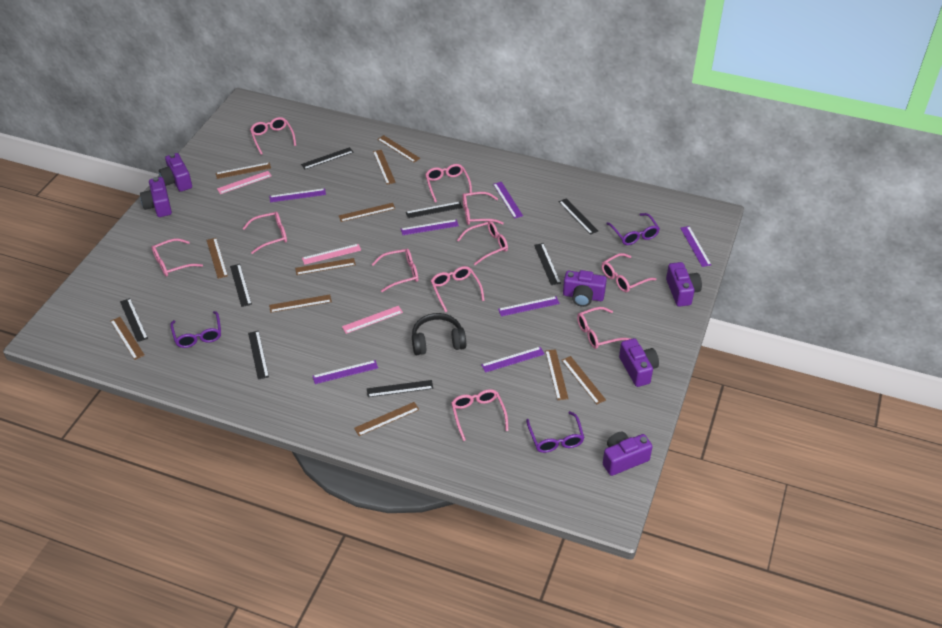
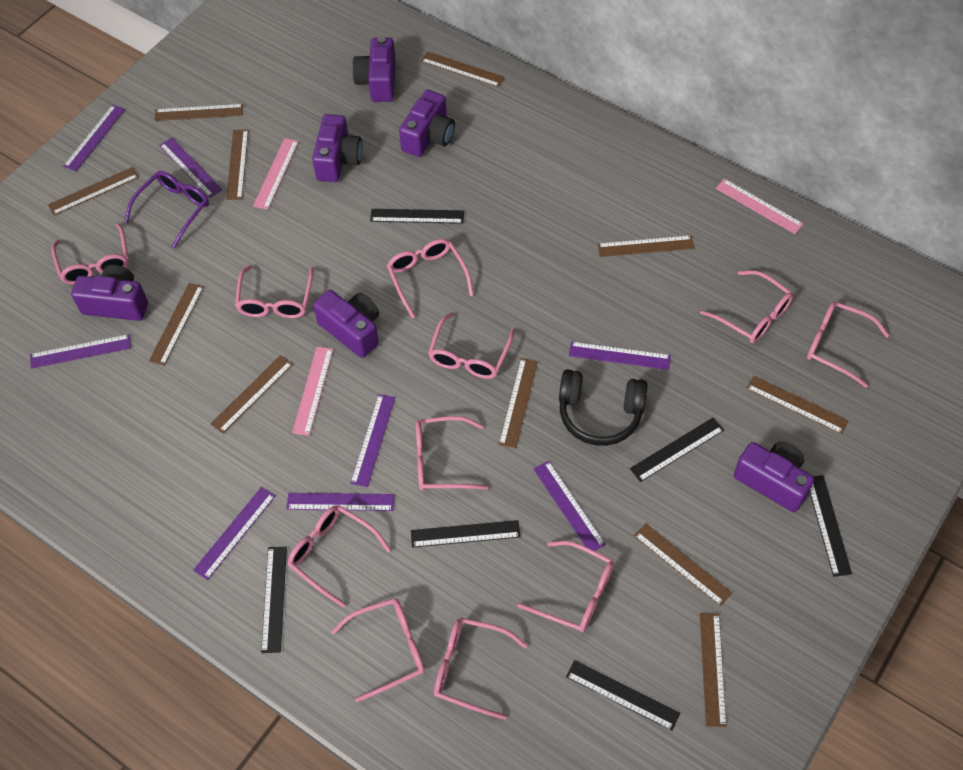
black ruler: 8 -> 6
purple glasses: 3 -> 1
purple ruler: 7 -> 8

